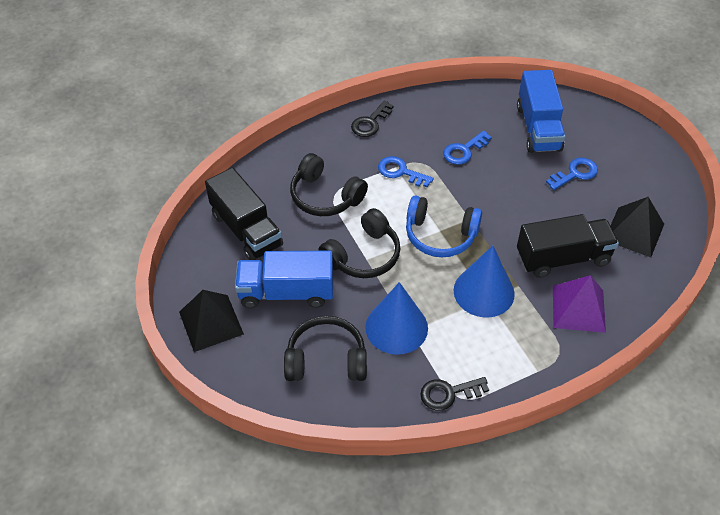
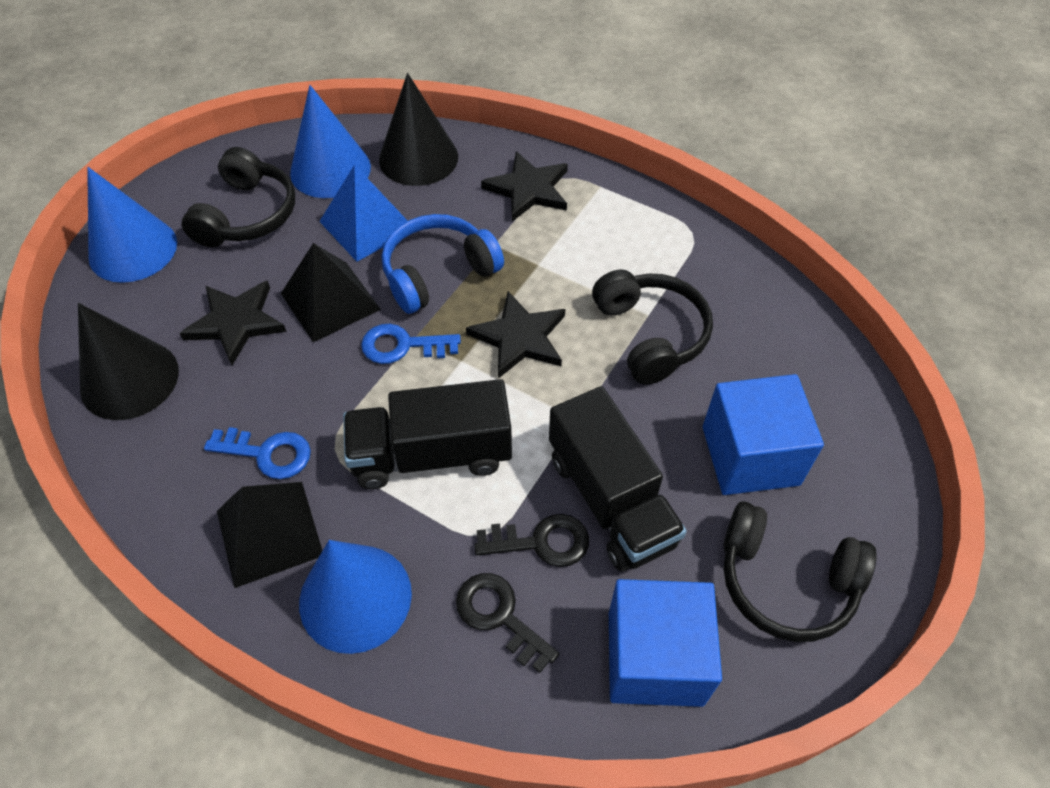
black cone: 0 -> 2
black star: 0 -> 3
blue cone: 2 -> 3
blue cube: 0 -> 2
blue key: 3 -> 2
blue pyramid: 0 -> 1
blue truck: 2 -> 0
purple pyramid: 1 -> 0

